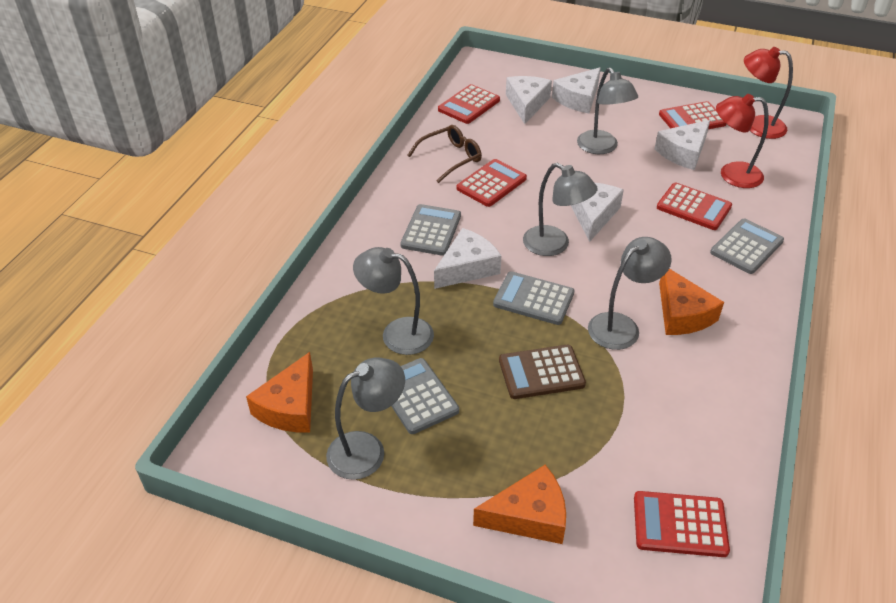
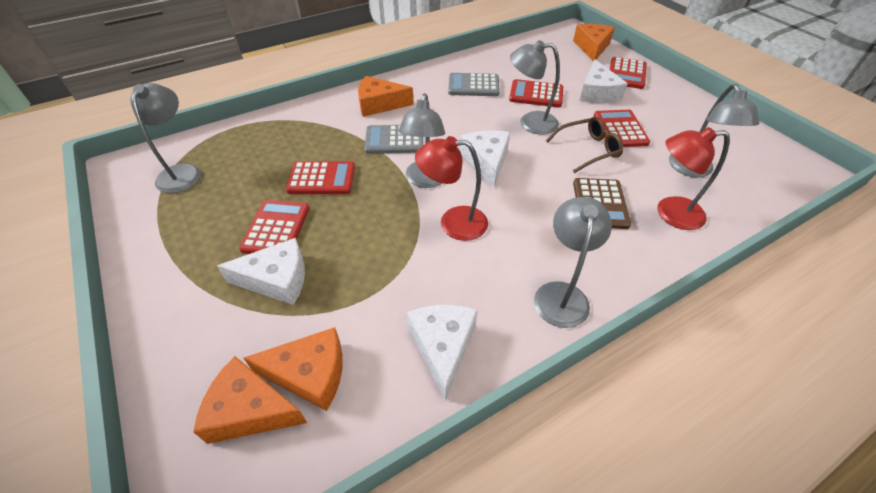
grey calculator: 4 -> 2
orange cheese: 3 -> 4
white cheese: 5 -> 4

